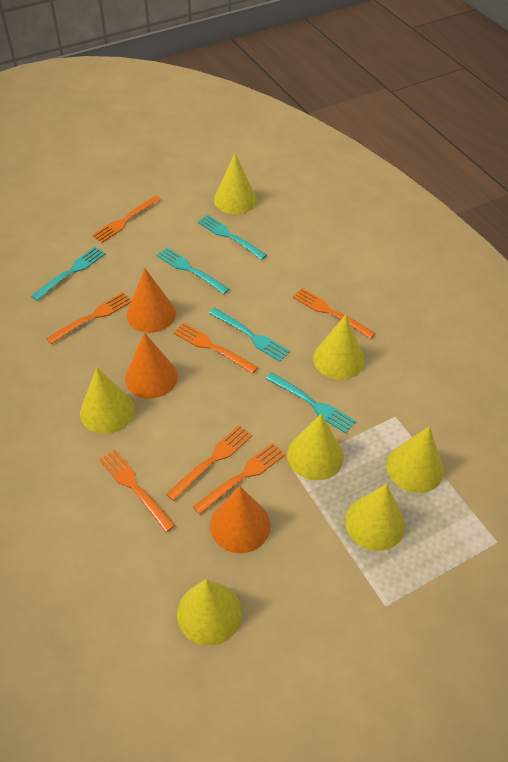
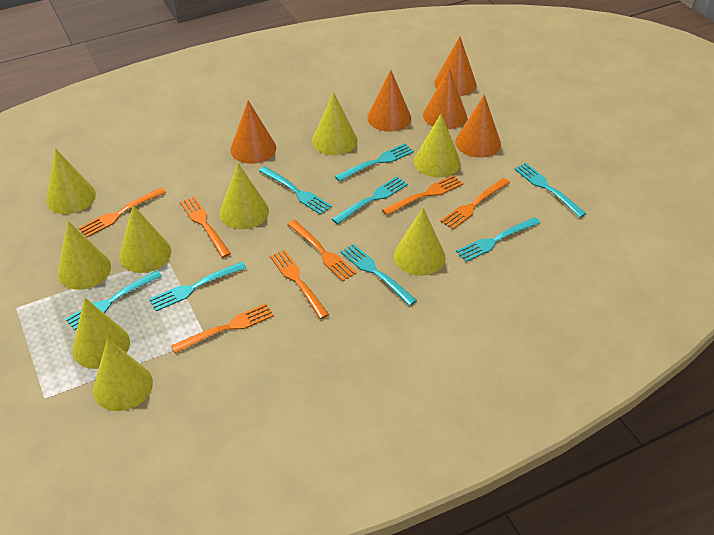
orange cone: 3 -> 5
turquoise fork: 5 -> 8
yellow cone: 7 -> 9

